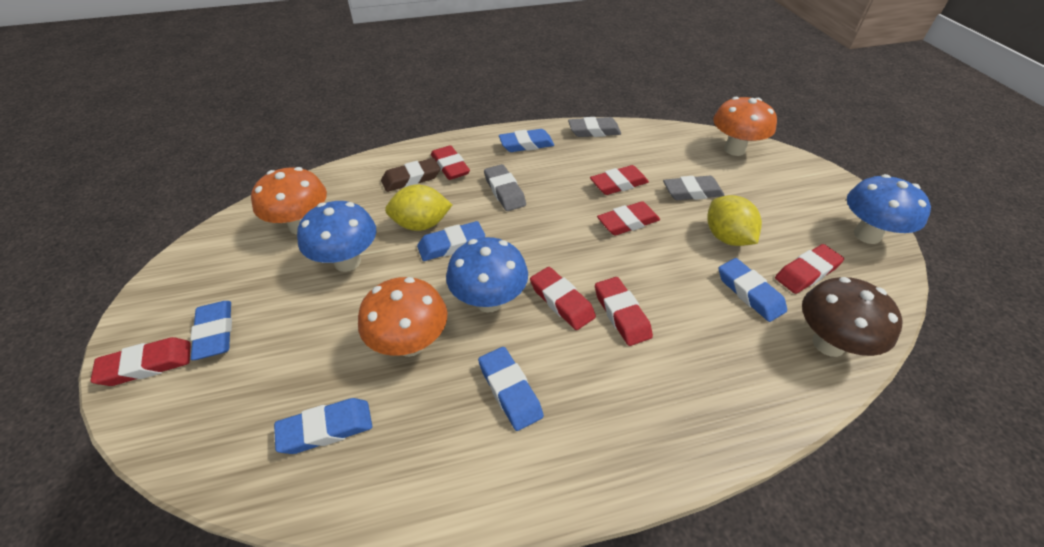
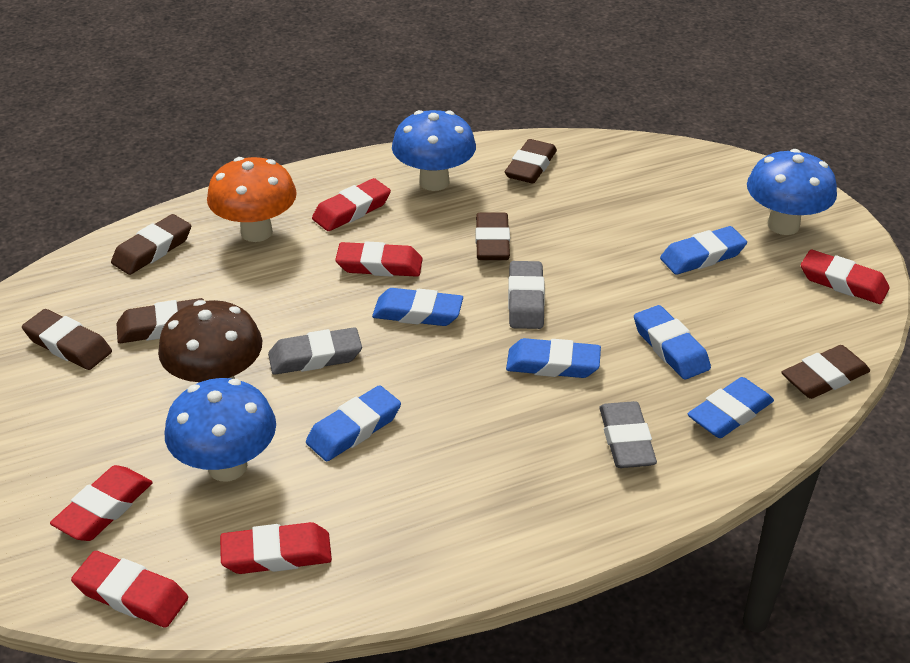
brown eraser: 1 -> 6
orange mushroom: 3 -> 1
red eraser: 7 -> 6
yellow lemon: 2 -> 0

